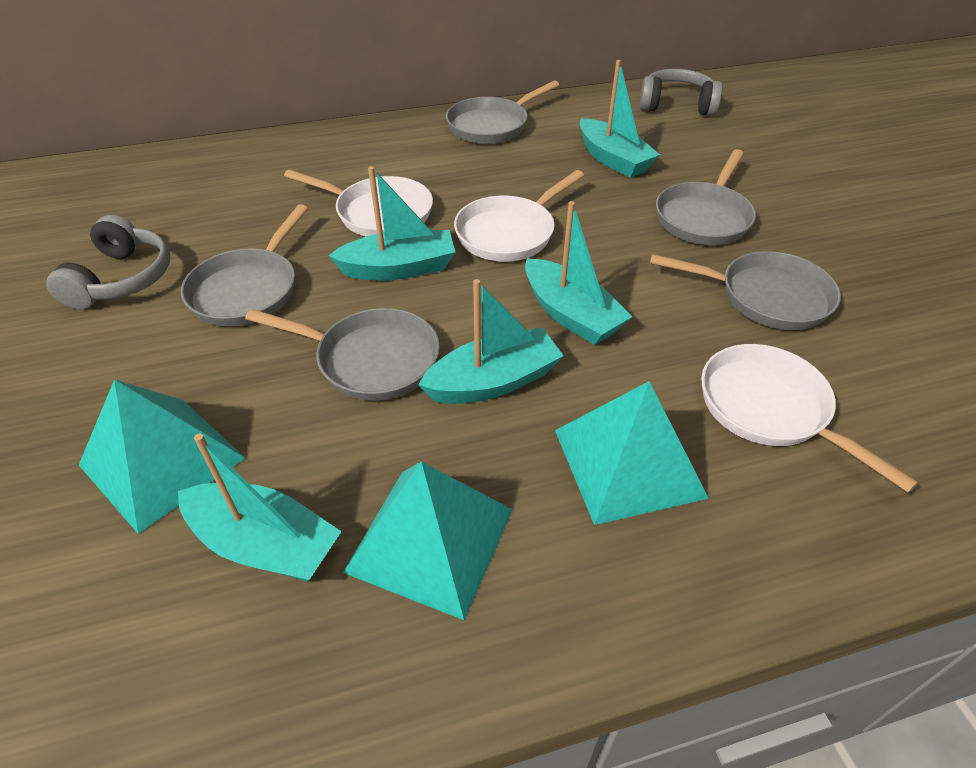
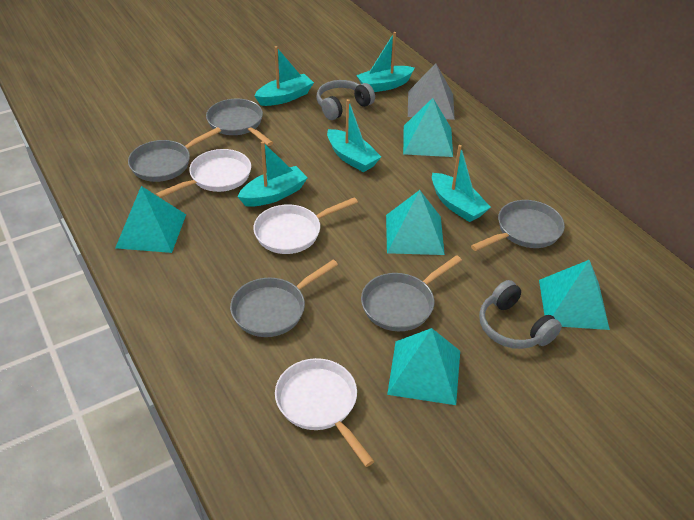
grey pyramid: 0 -> 1
turquoise pyramid: 3 -> 5

